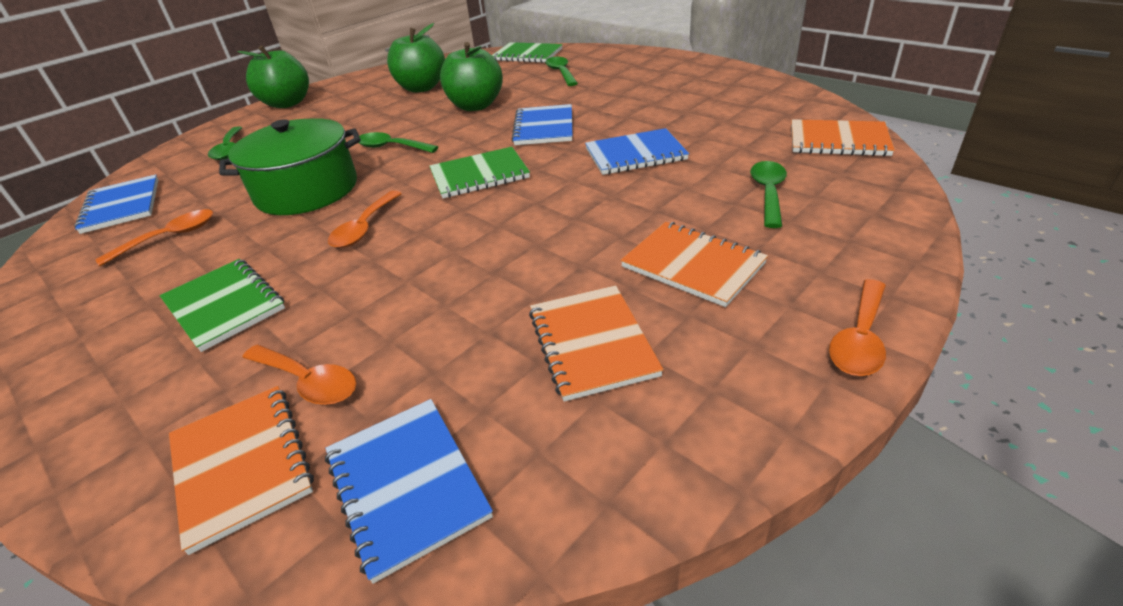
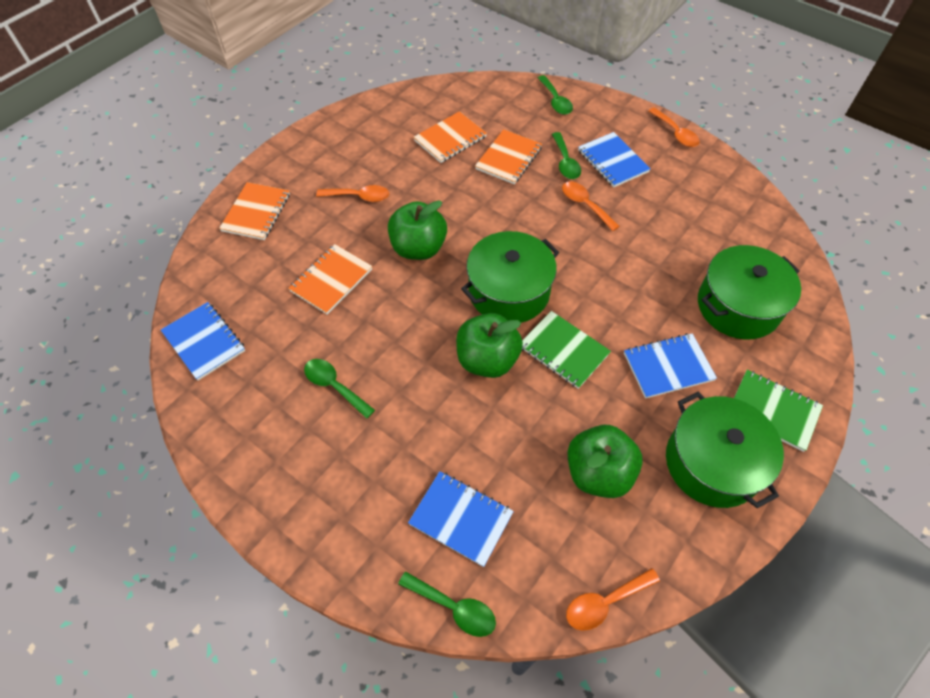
green notebook: 3 -> 2
green pot: 1 -> 3

